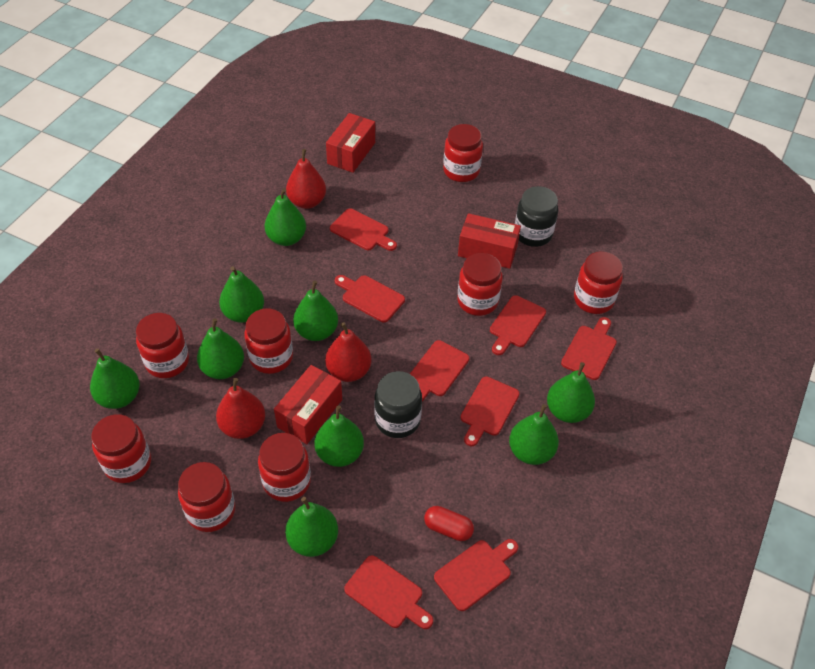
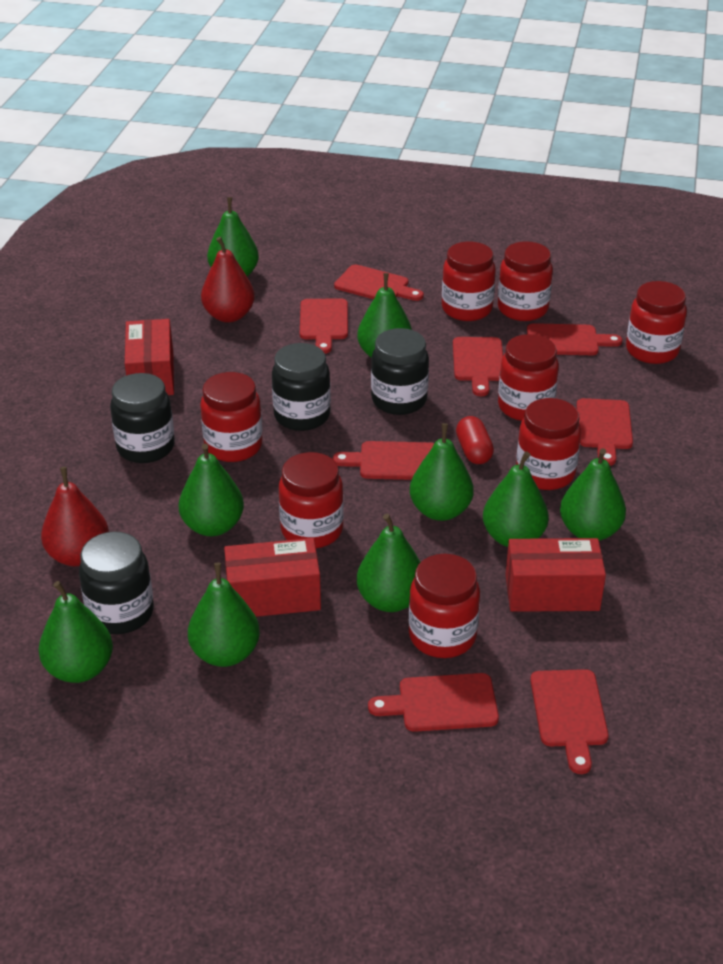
black jar: 2 -> 4
red pear: 3 -> 2

